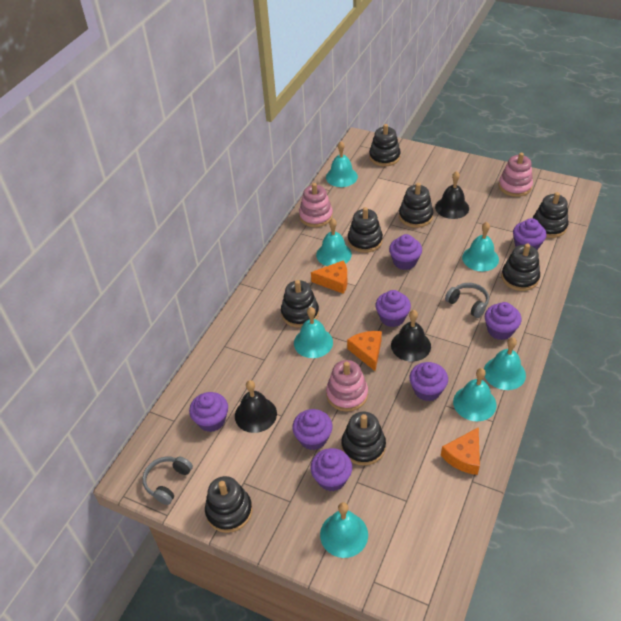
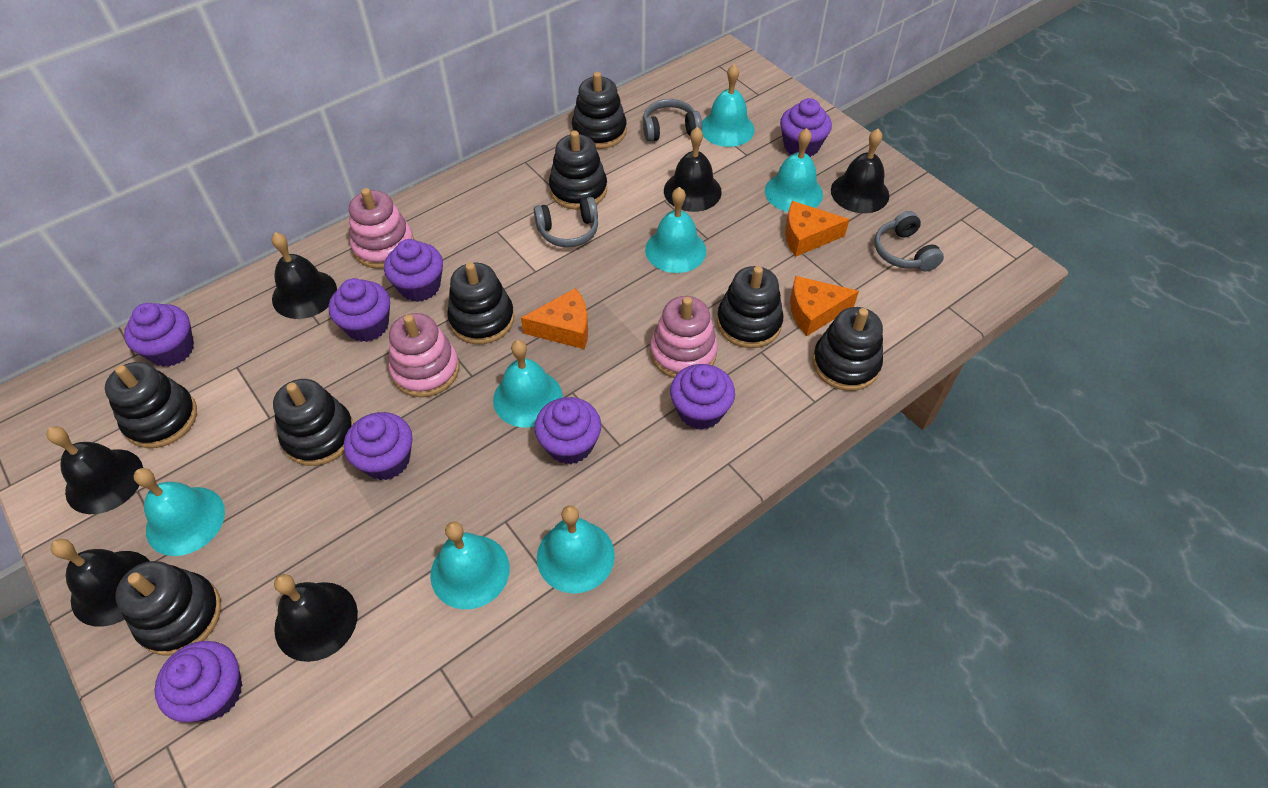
black bell: 3 -> 6
grey headphones: 2 -> 3

